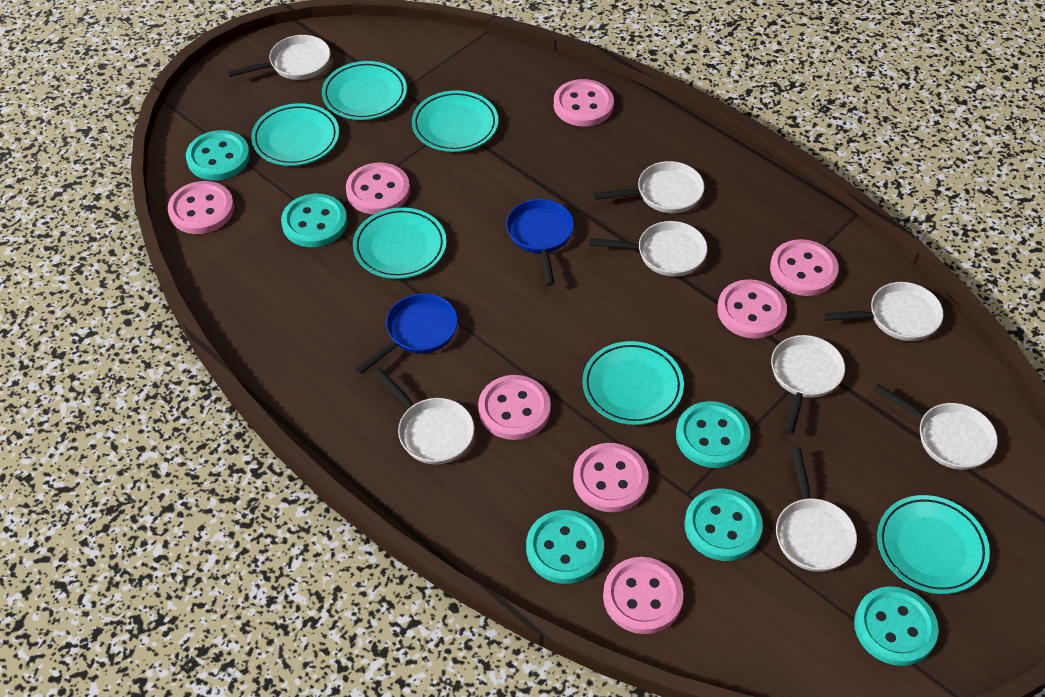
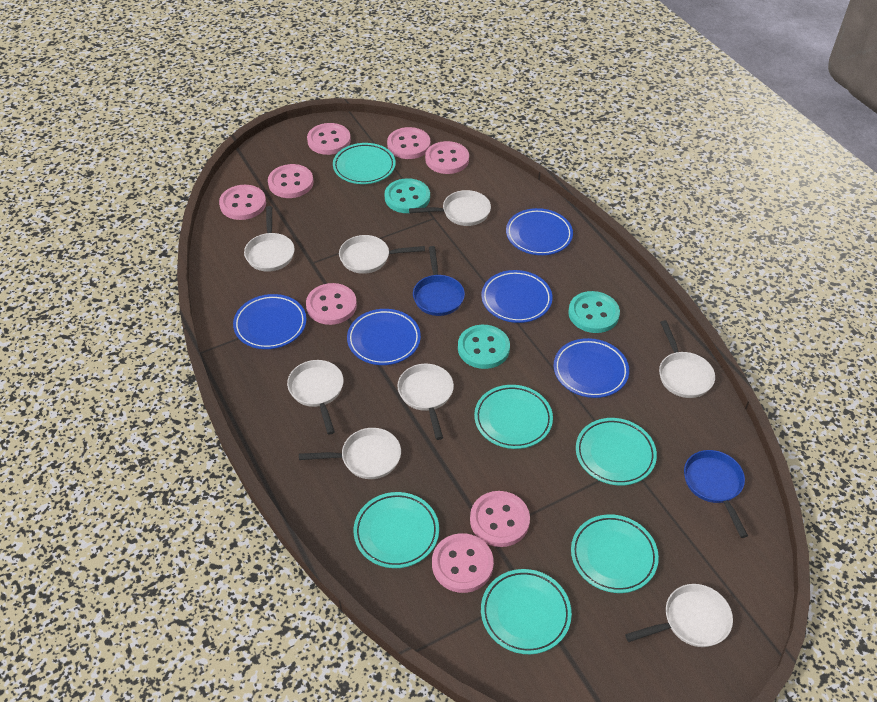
blue plate: 0 -> 5
turquoise button: 6 -> 3

